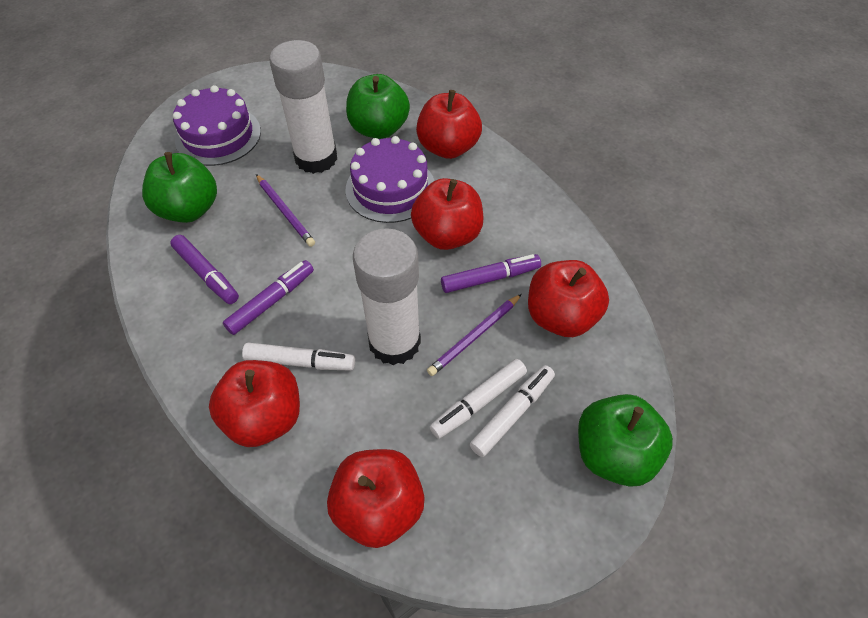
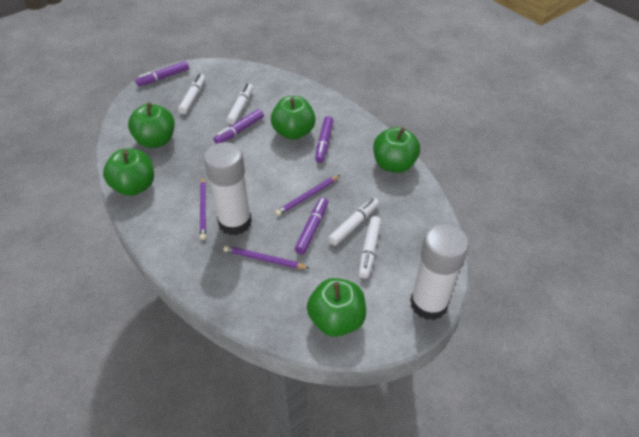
green apple: 3 -> 5
purple cake: 2 -> 0
purple marker: 3 -> 4
purple pencil: 2 -> 3
red apple: 5 -> 0
white marker: 3 -> 4

